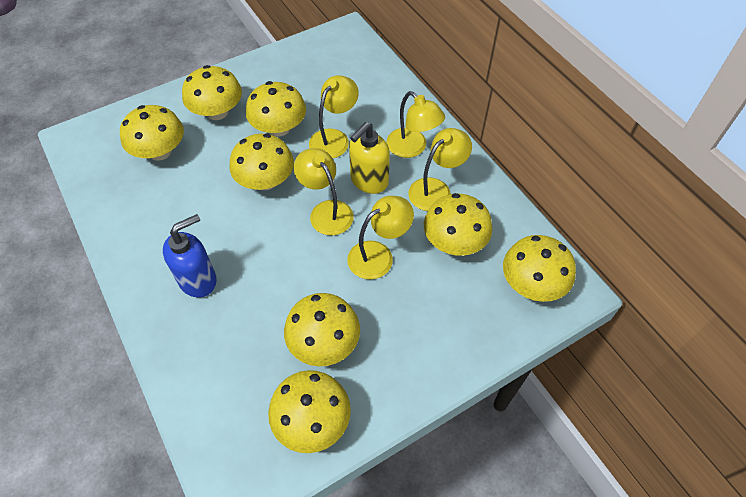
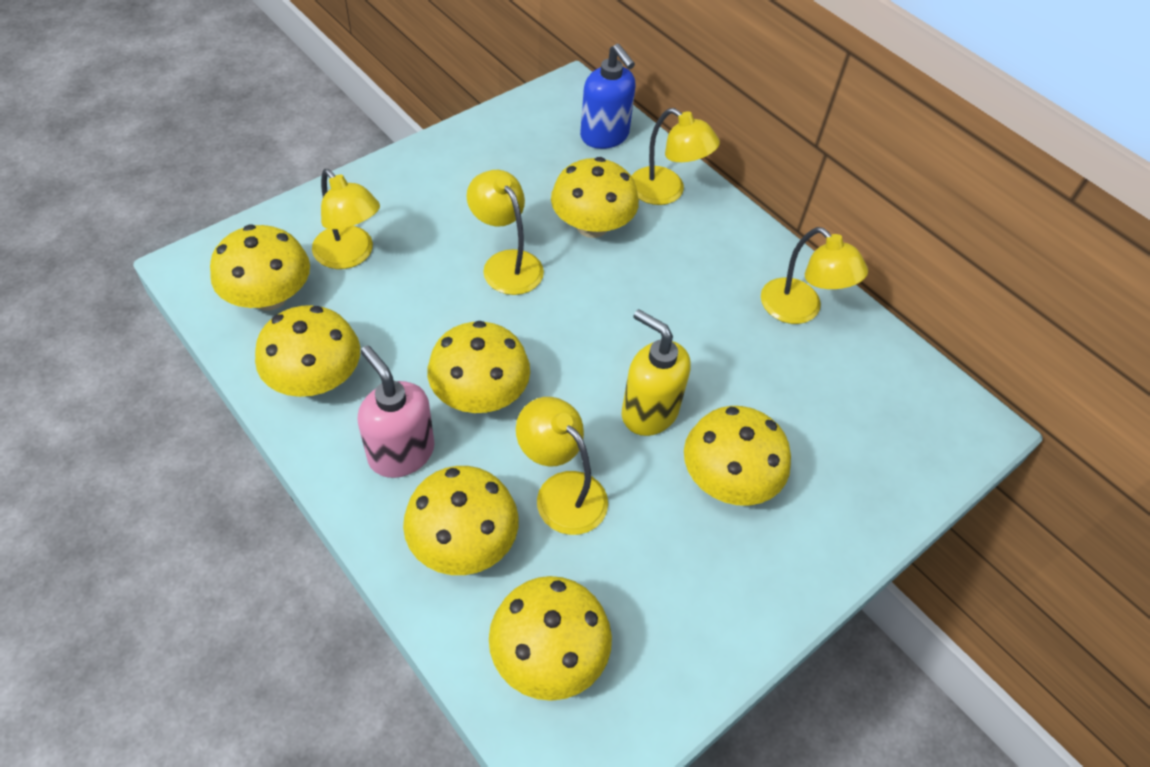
pink soap dispenser: 0 -> 1
yellow mushroom: 8 -> 7

